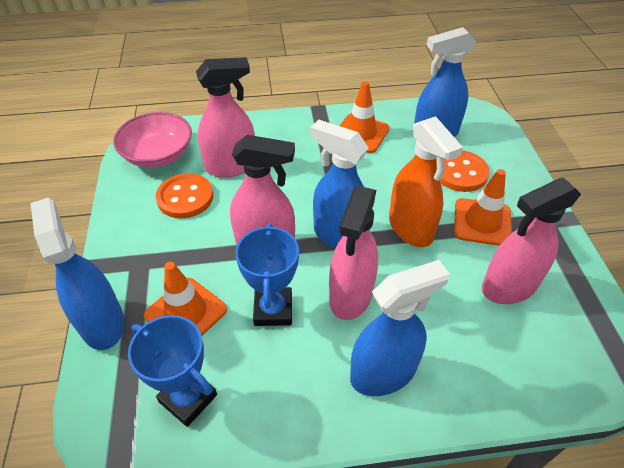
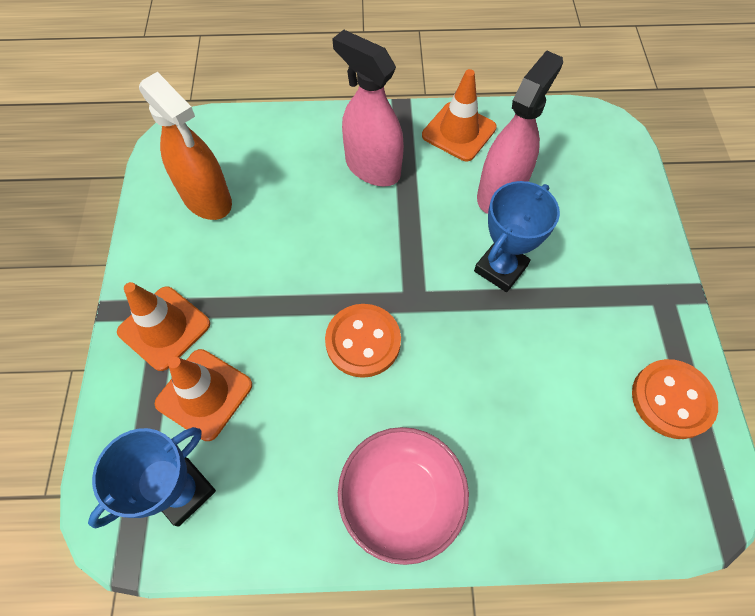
blue spray bottle: 4 -> 0
pink spray bottle: 4 -> 2

